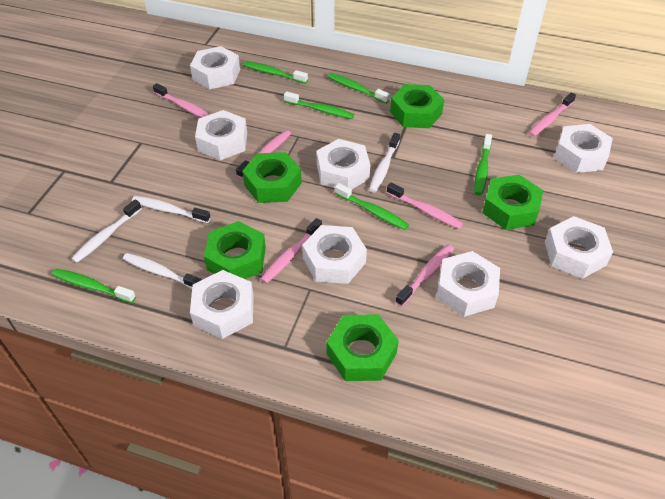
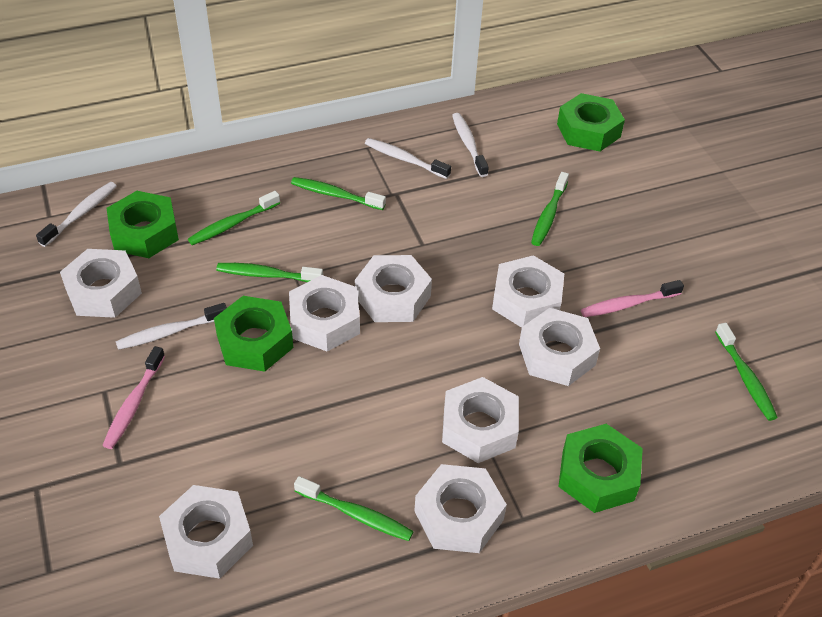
green nut: 5 -> 4
pink toothbrush: 6 -> 2

